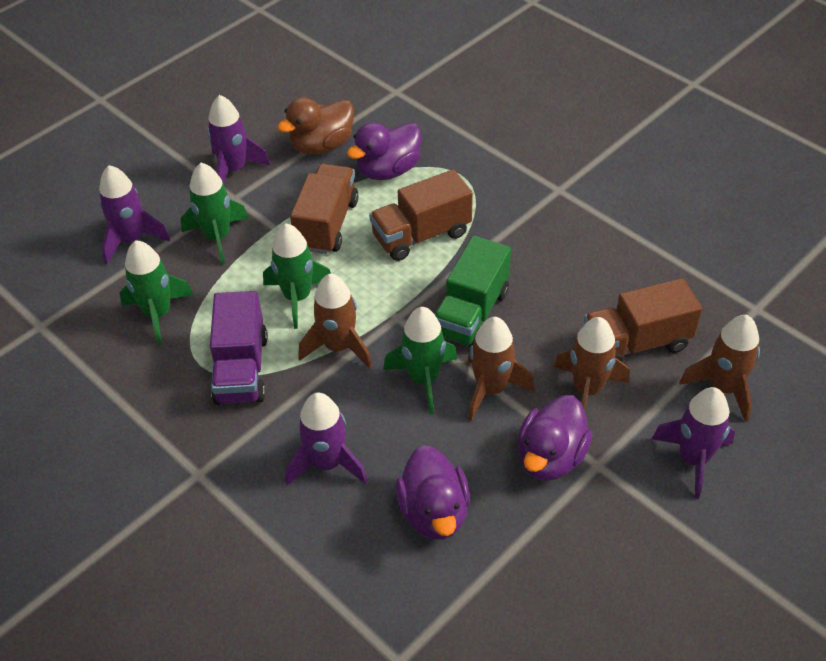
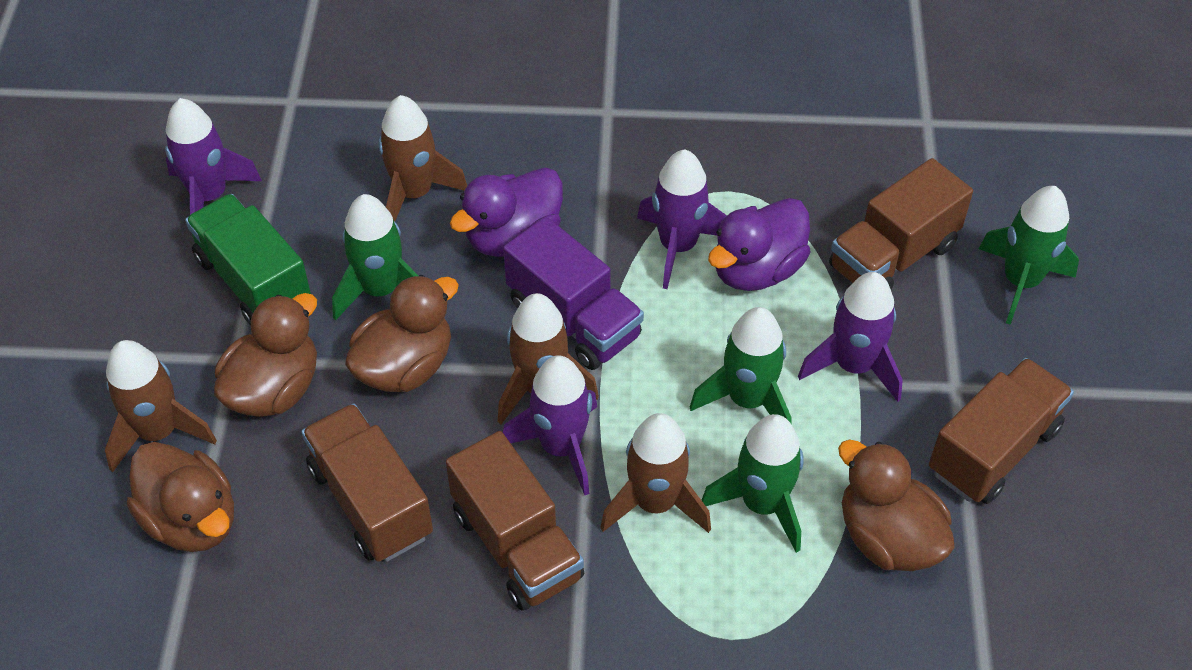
brown duck: 1 -> 4
brown truck: 3 -> 4
purple duck: 3 -> 2

